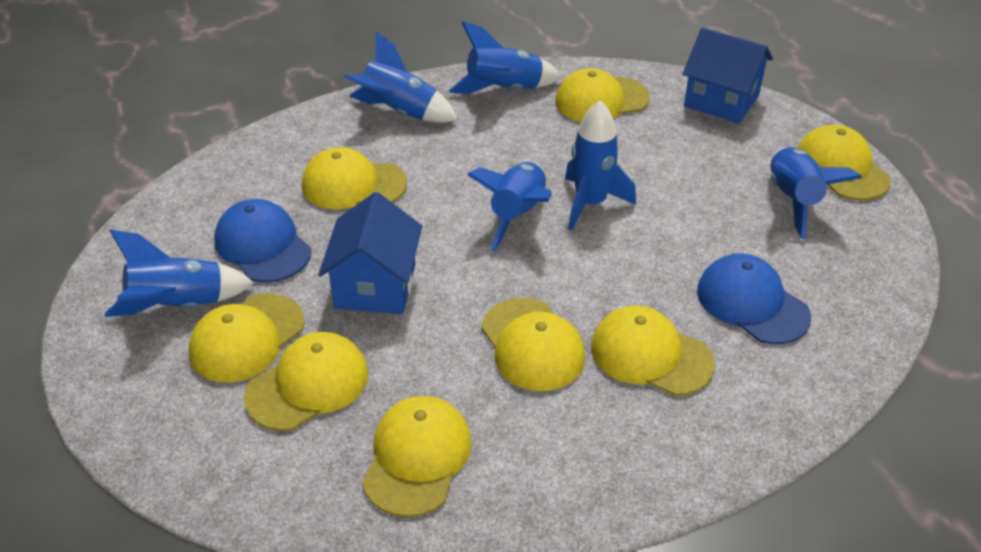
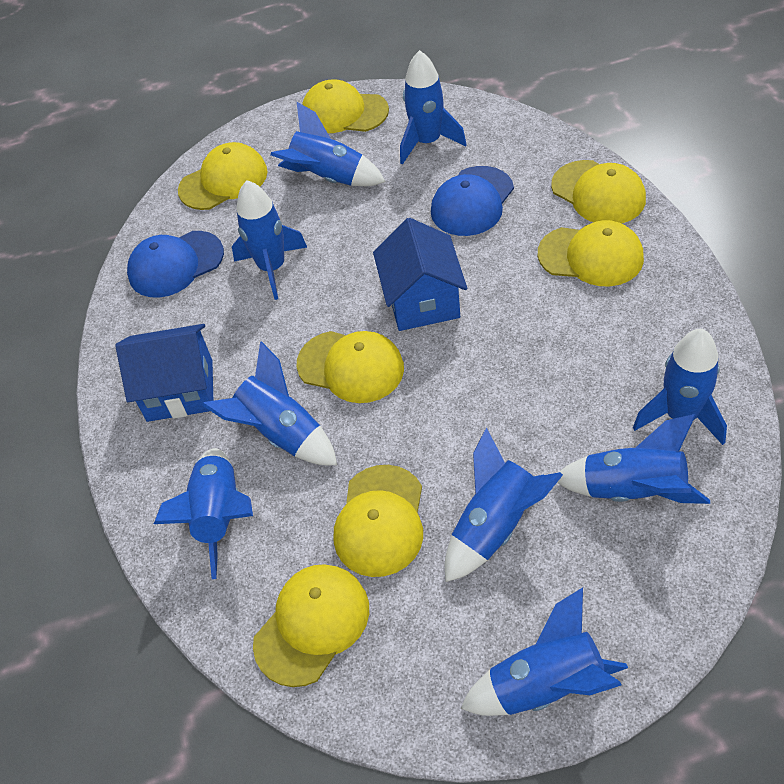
blue rocket: 6 -> 9
yellow cap: 8 -> 7

